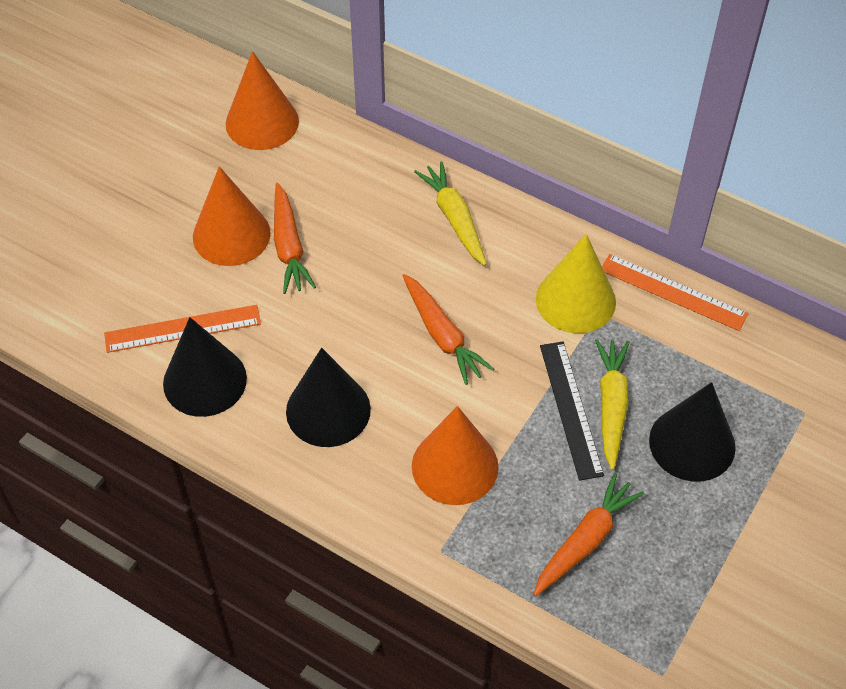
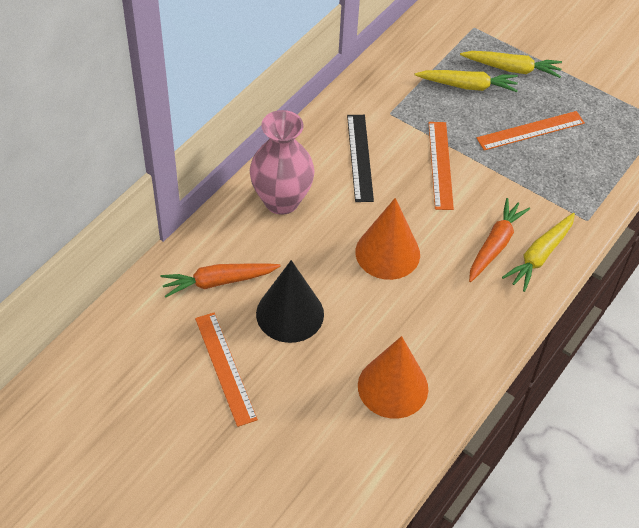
black cone: 3 -> 1
orange carrot: 3 -> 2
orange cone: 3 -> 2
orange ruler: 2 -> 3
pink vase: 0 -> 1
yellow carrot: 2 -> 3
yellow cone: 1 -> 0

